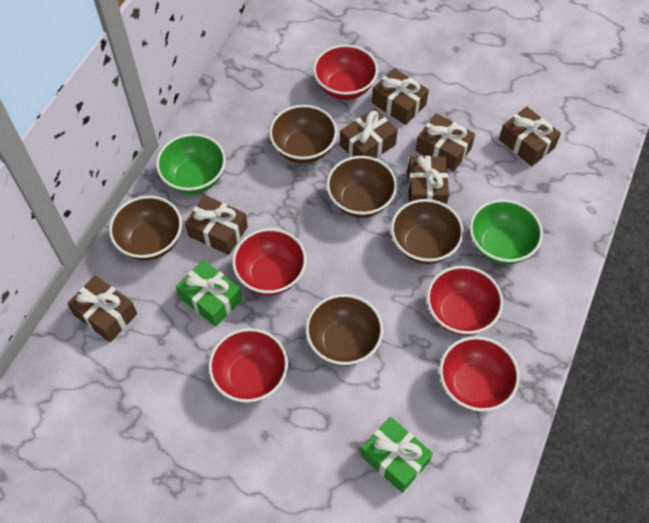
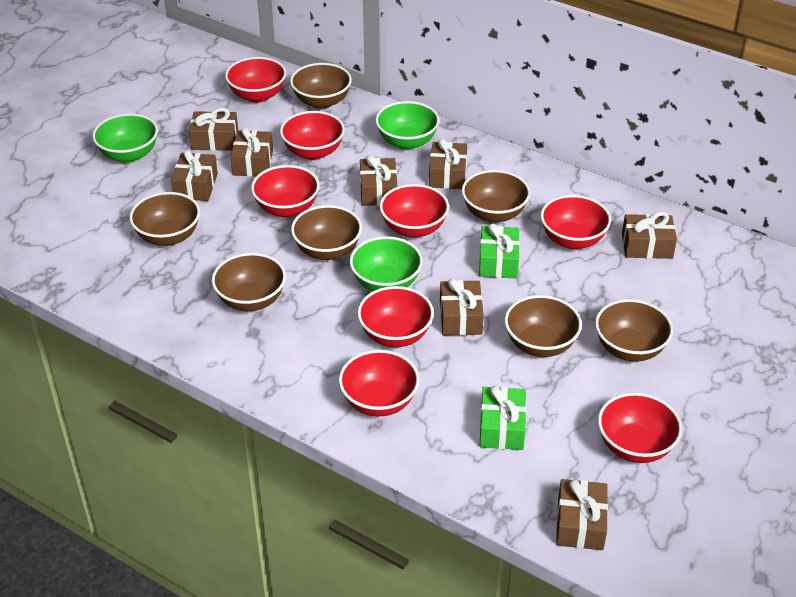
brown bowl: 5 -> 7
brown gift: 7 -> 8
green bowl: 2 -> 3
red bowl: 5 -> 8

